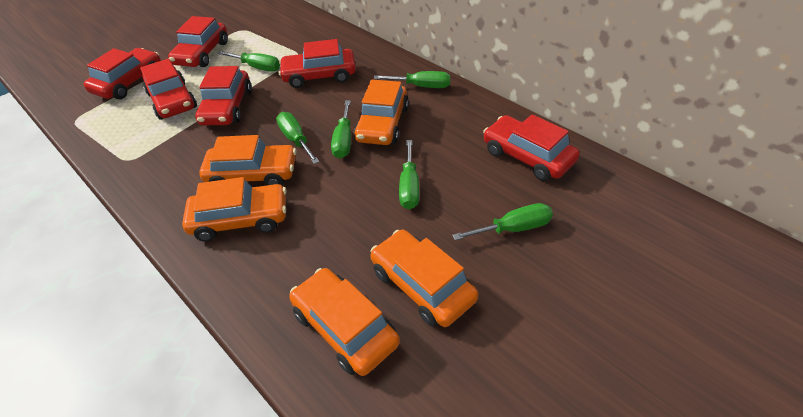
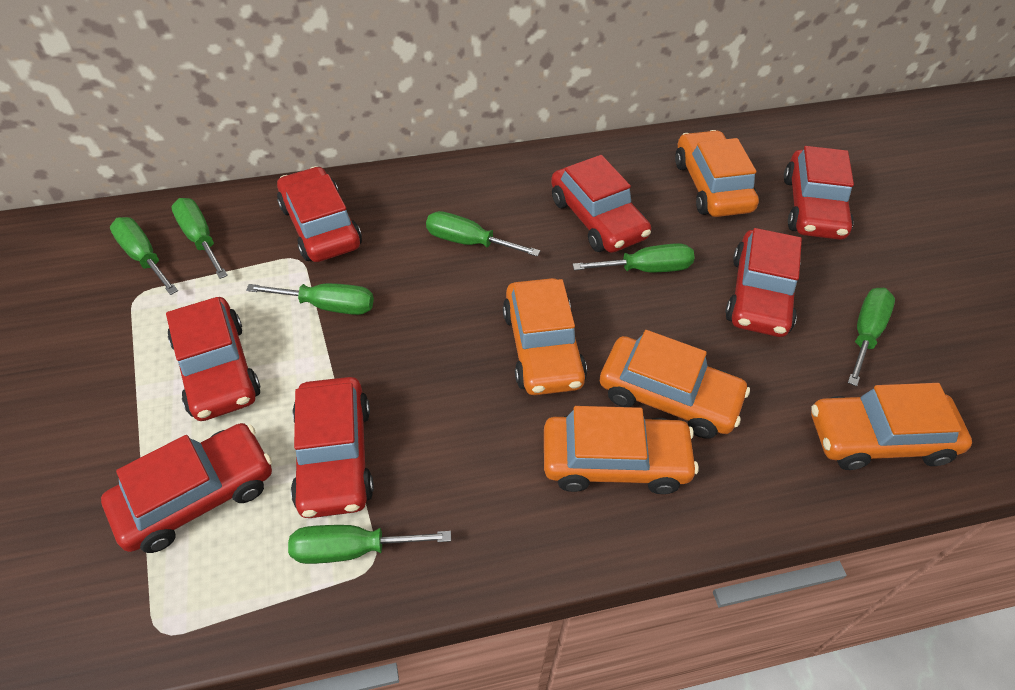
green screwdriver: 6 -> 7
red car: 6 -> 7

